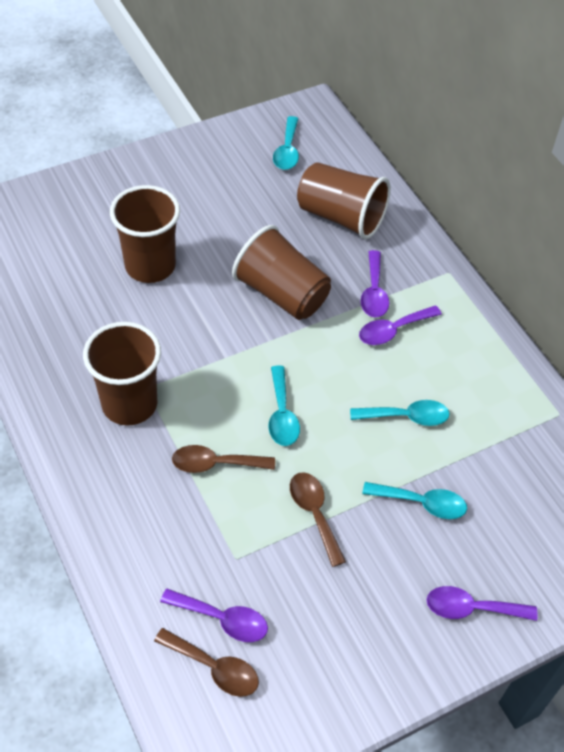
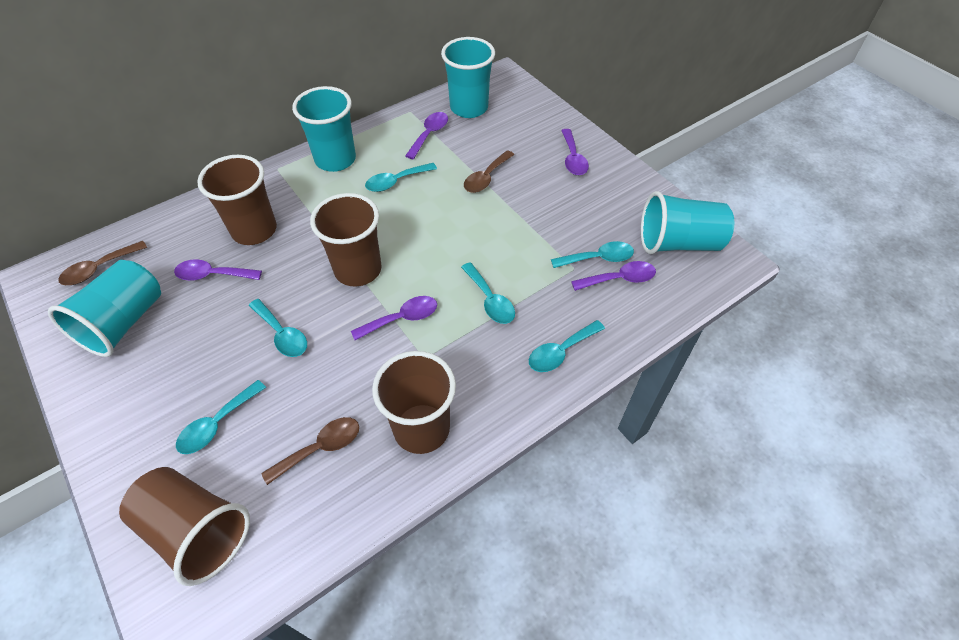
purple spoon: 4 -> 5
turquoise cup: 0 -> 4
turquoise spoon: 4 -> 6

